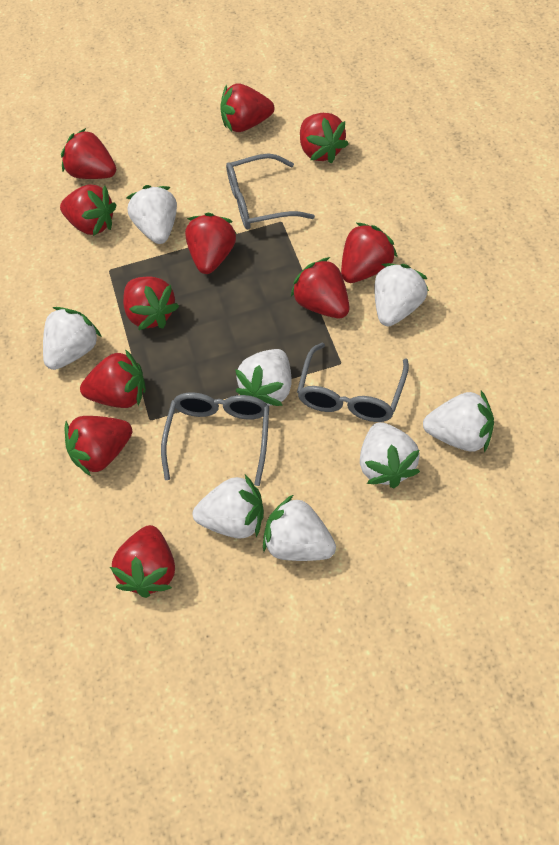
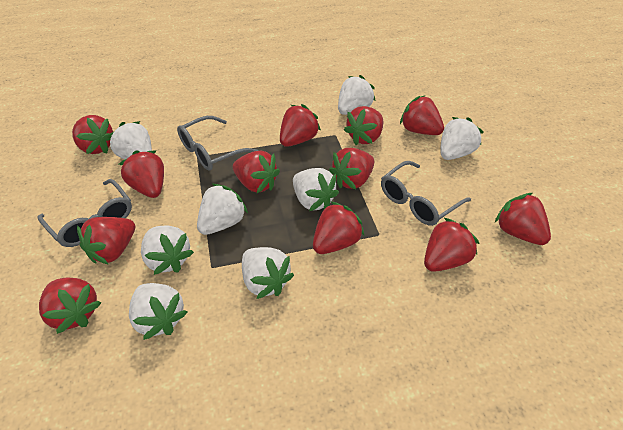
red strawberry: 11 -> 12

